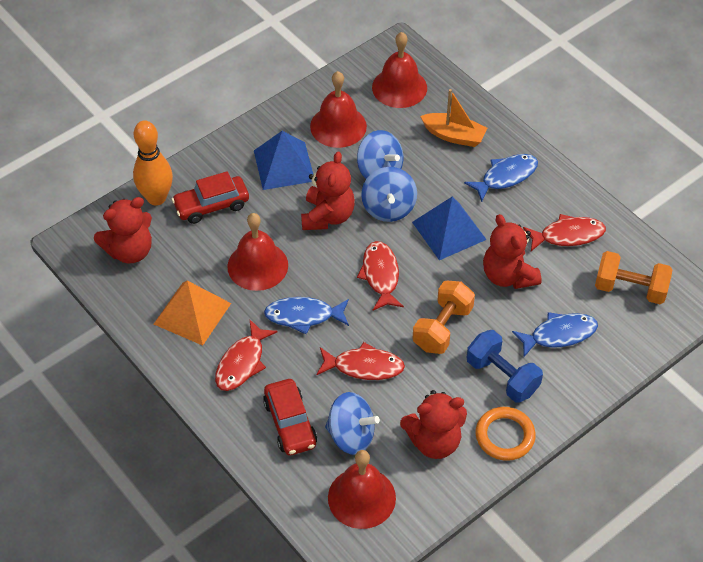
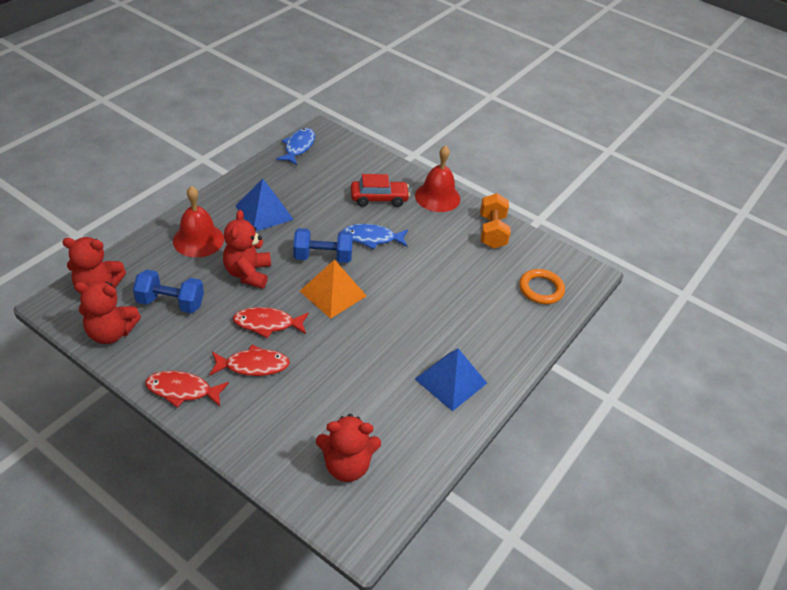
blue dumbbell: 1 -> 2
blue fish: 3 -> 2
blue spinning top: 3 -> 0
orange boat: 1 -> 0
orange bowling pin: 1 -> 0
orange dumbbell: 2 -> 1
red bell: 4 -> 2
red car: 2 -> 1
red fish: 4 -> 3

